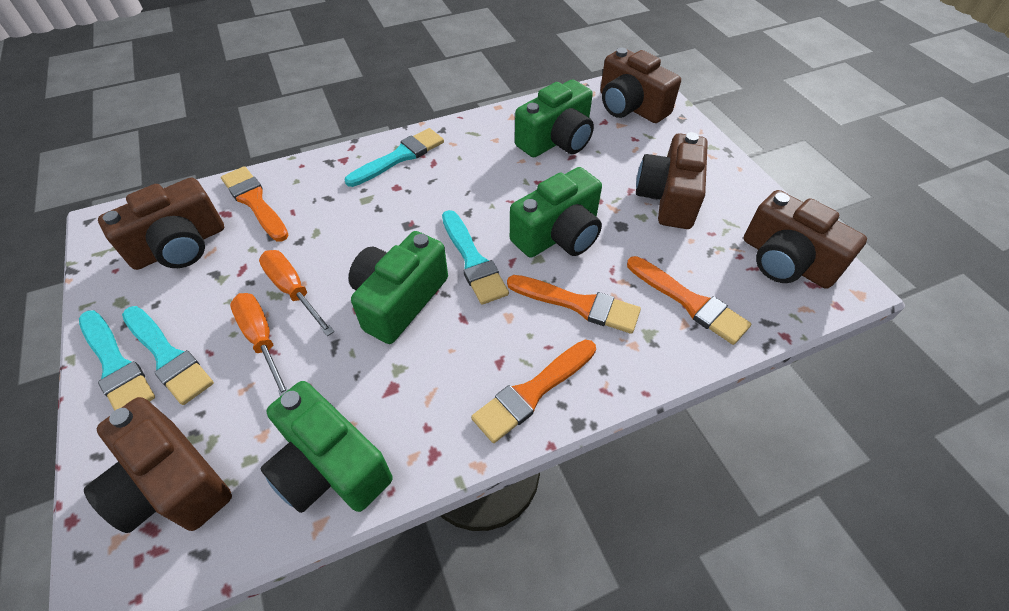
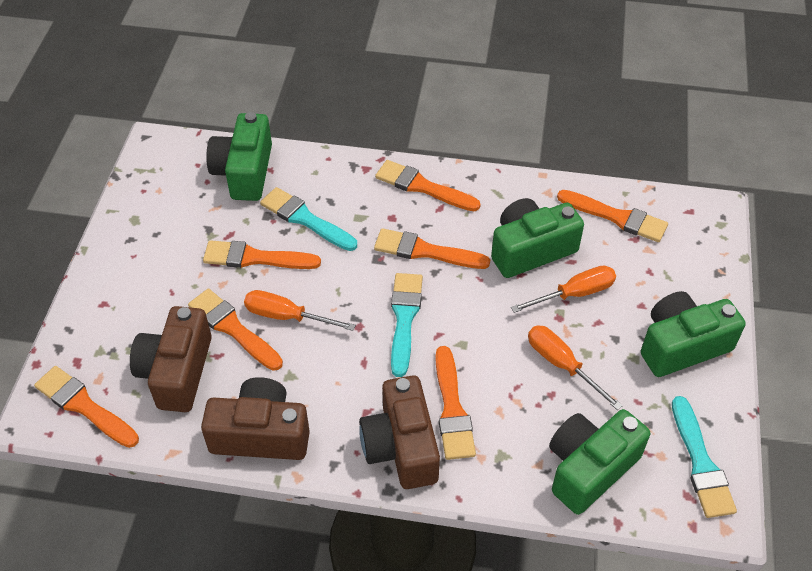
brown camera: 5 -> 3
orange brush: 4 -> 7
orange screwdriver: 2 -> 3
turquoise brush: 4 -> 3

